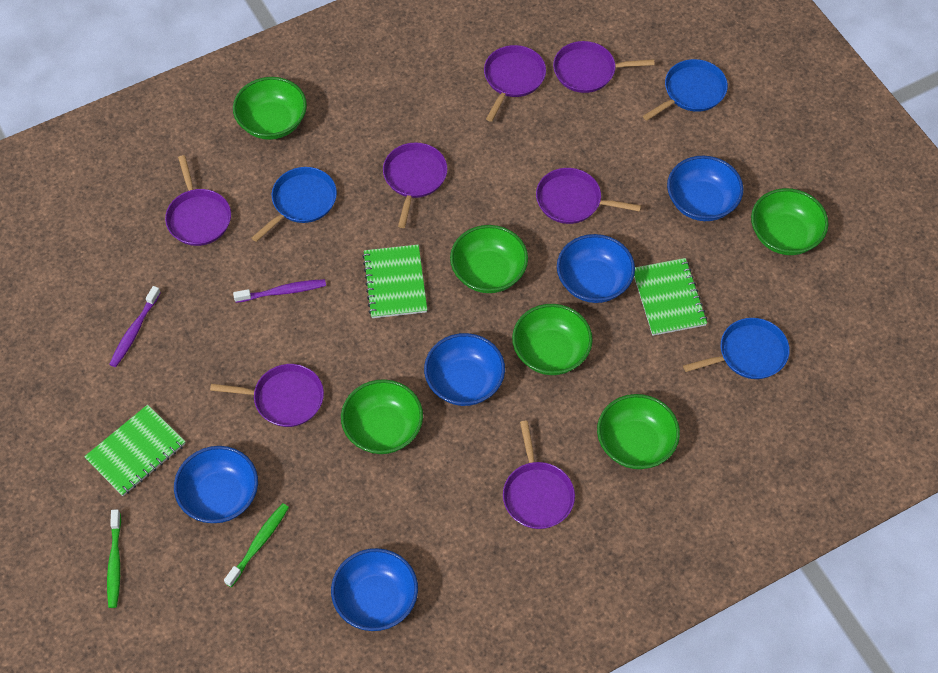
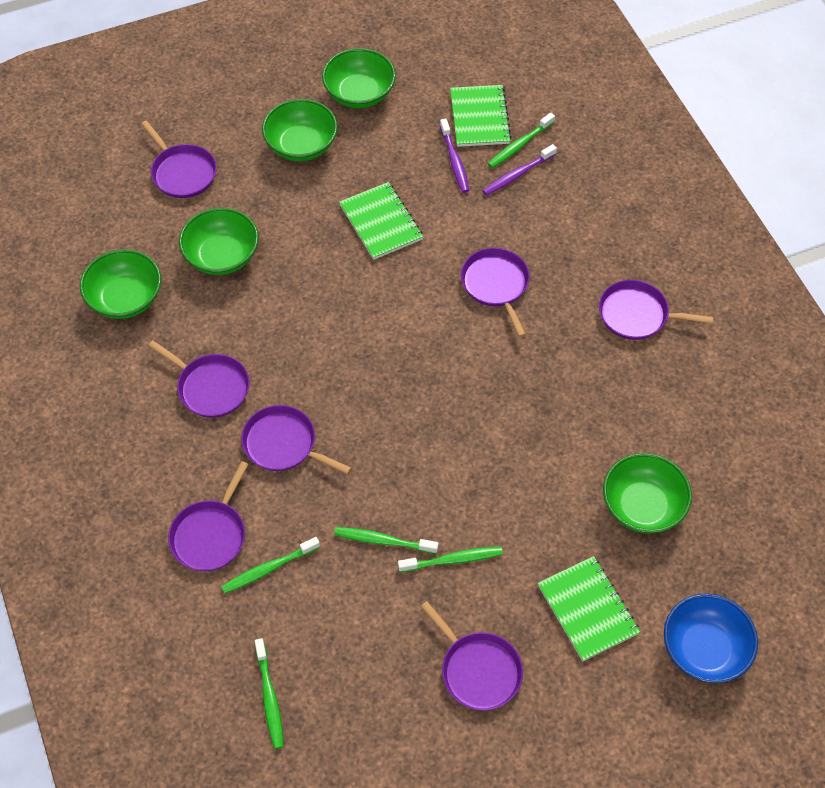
blue bowl: 5 -> 1
blue pan: 3 -> 0
green bowl: 6 -> 5
green toothbrush: 2 -> 5

